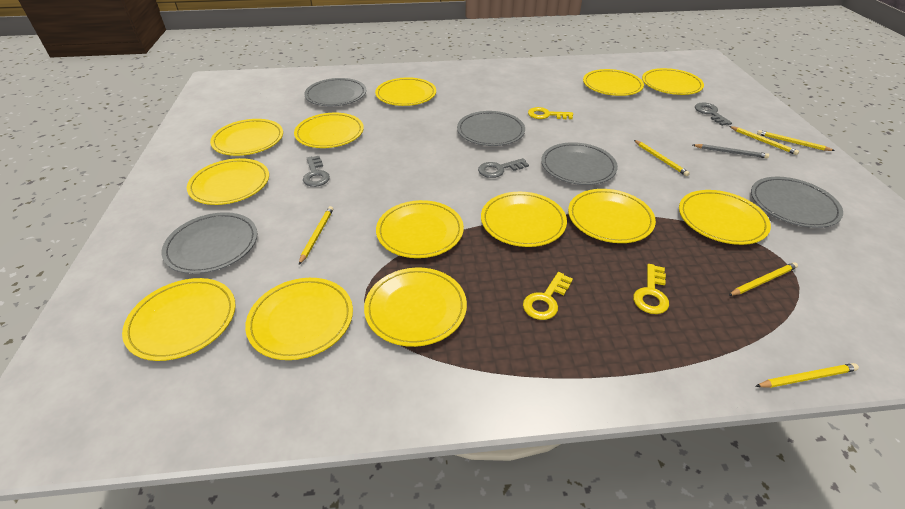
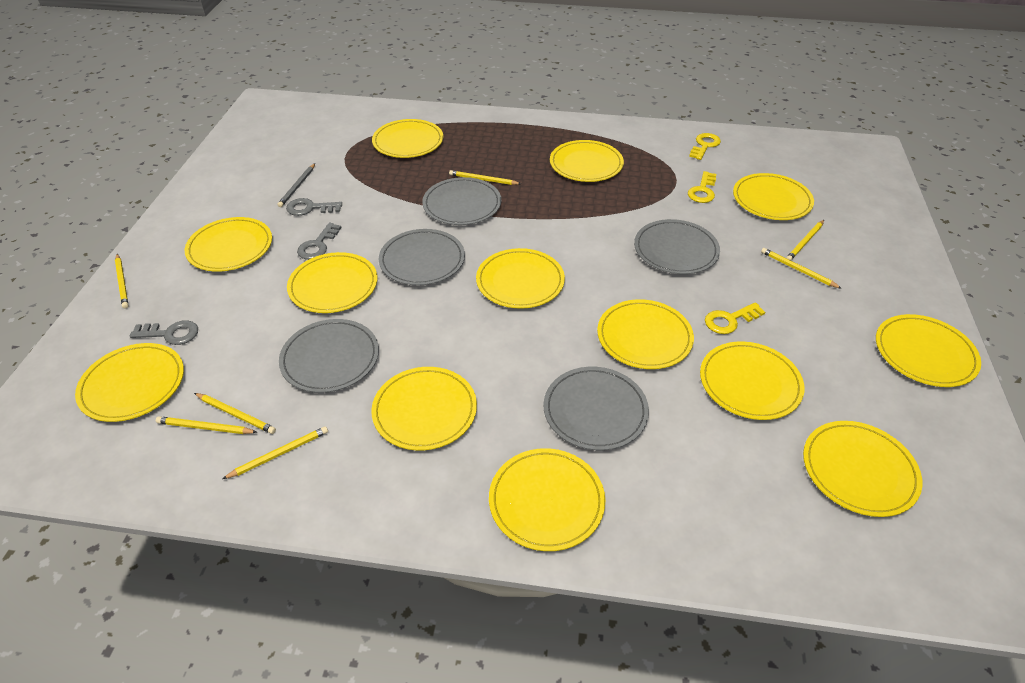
yellow pencil: 6 -> 7

